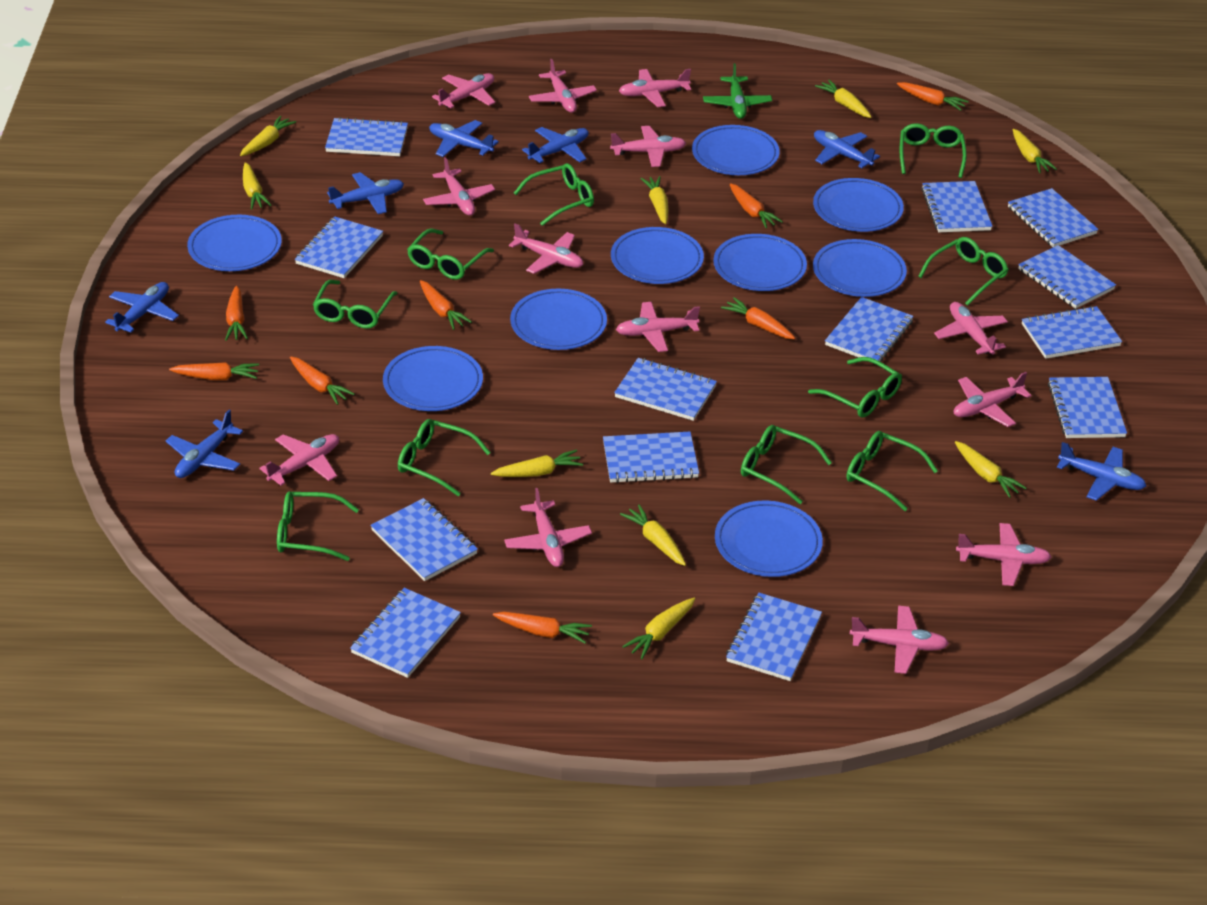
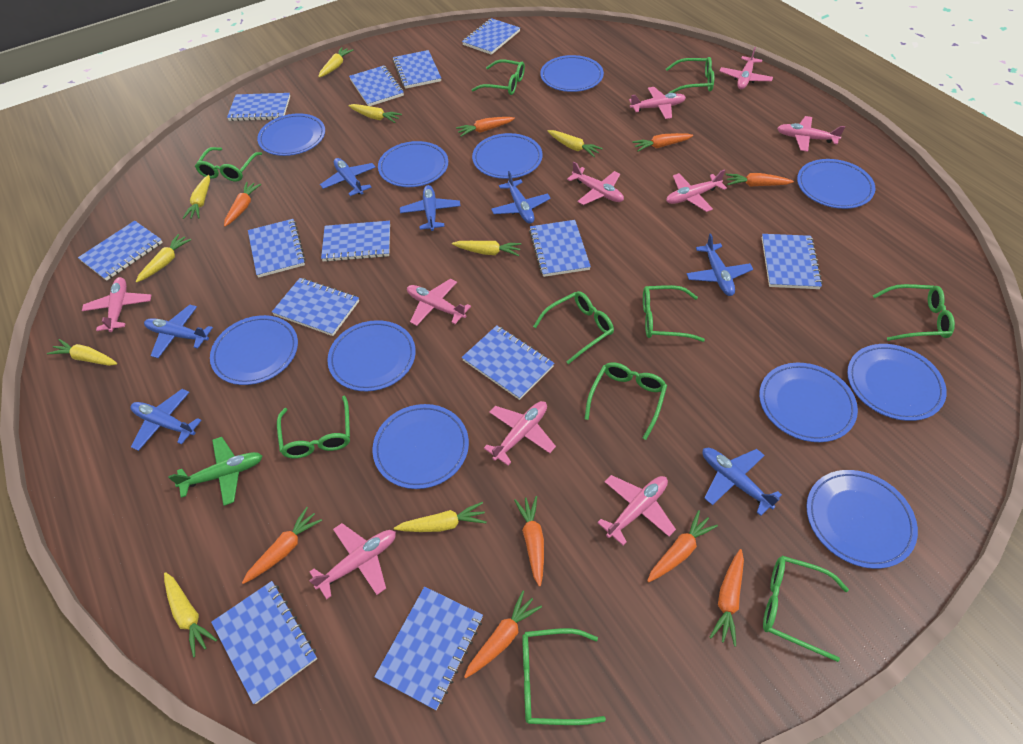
blue plate: 9 -> 11
orange carrot: 8 -> 9
pink plane: 13 -> 10

